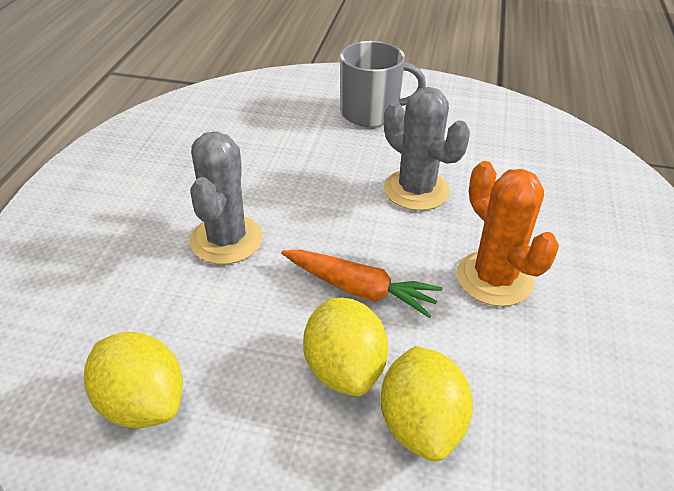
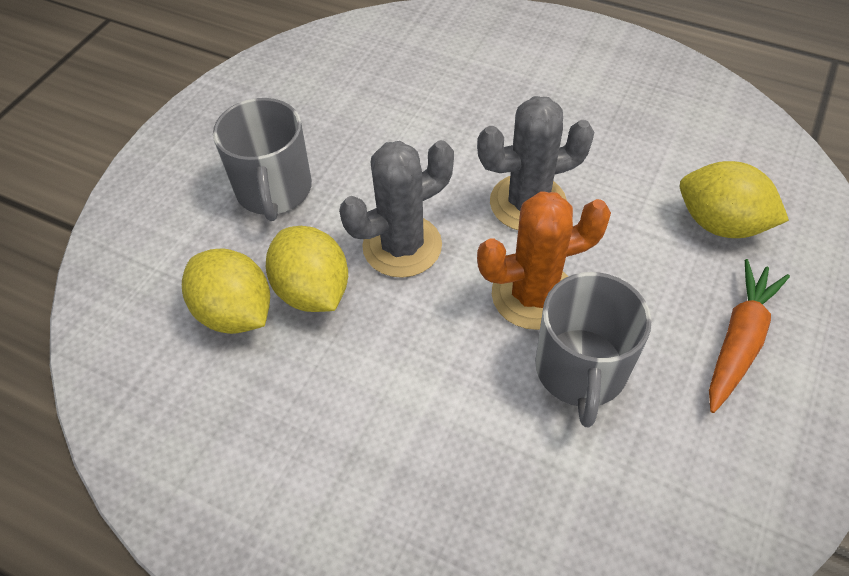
grey mug: 1 -> 2

